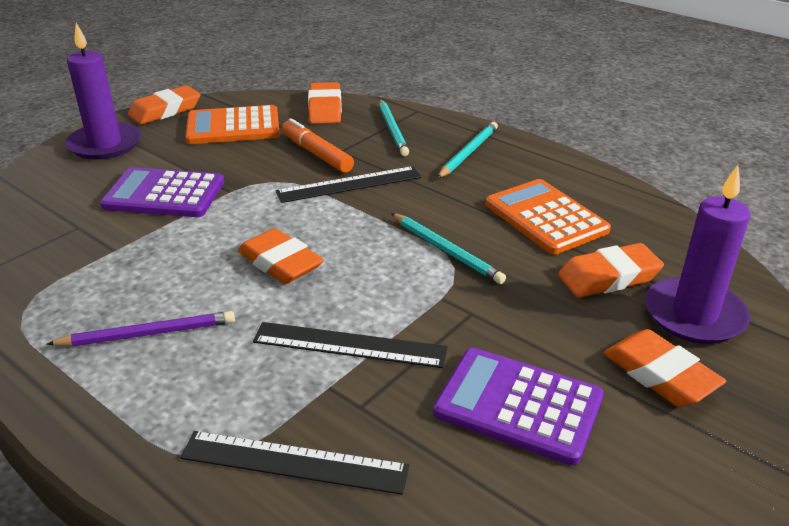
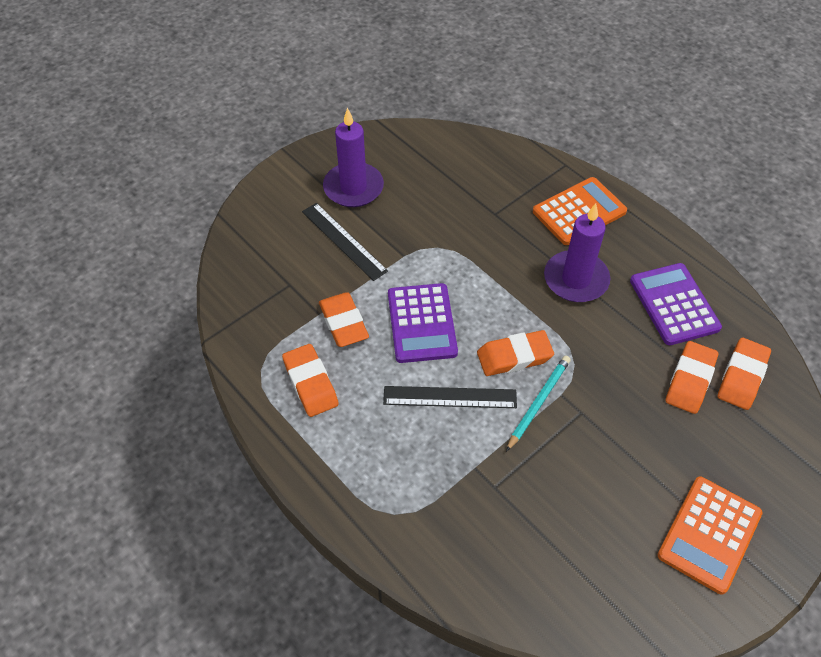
black ruler: 3 -> 2
orange marker: 1 -> 0
purple pencil: 1 -> 0
turquoise pencil: 3 -> 1

